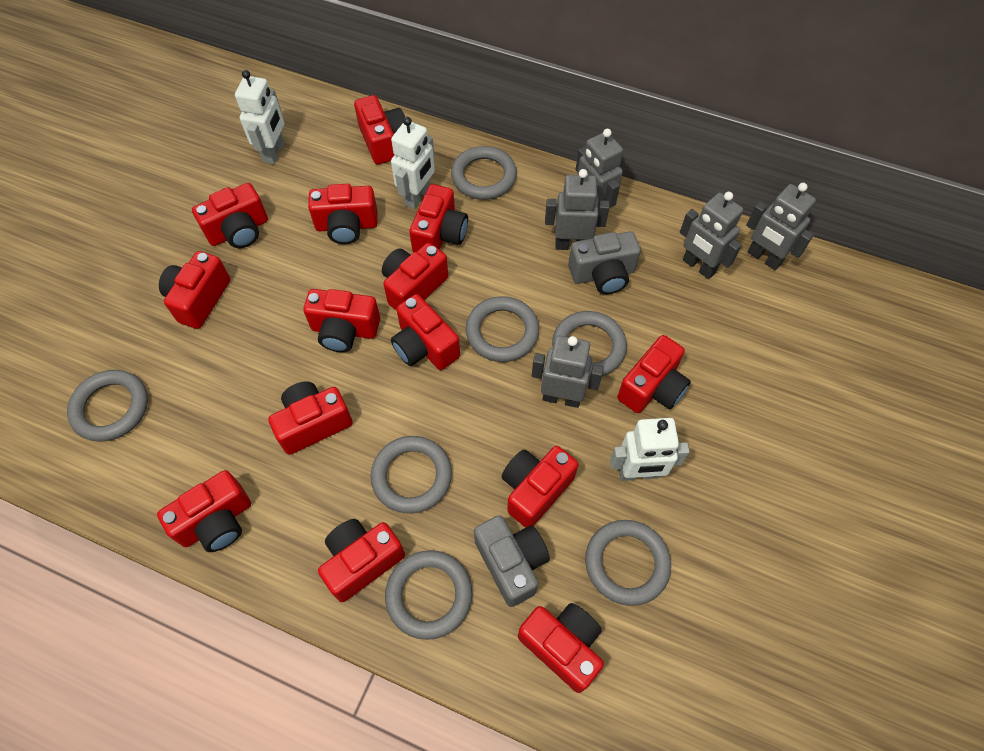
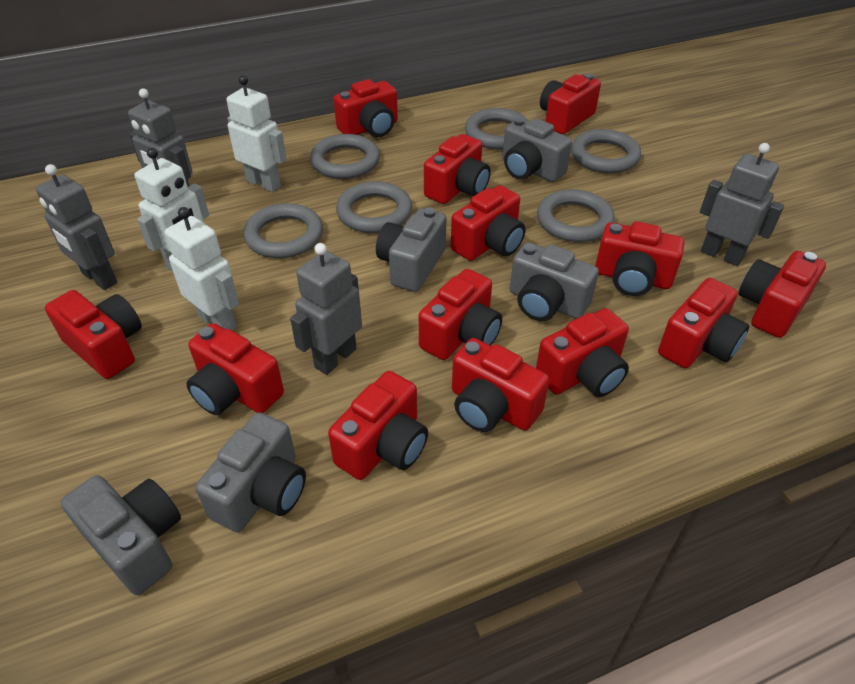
grey camera: 2 -> 5
grey ring: 7 -> 6
grey robot: 5 -> 4
red camera: 14 -> 13

